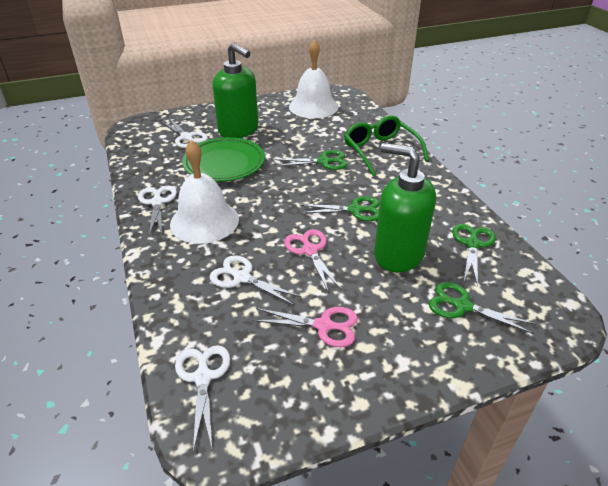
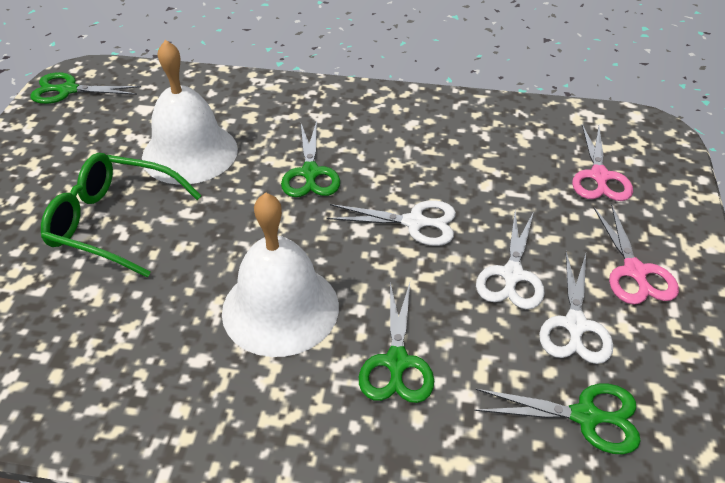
green plate: 1 -> 0
green soap dispenser: 2 -> 0
white scissors: 4 -> 3

